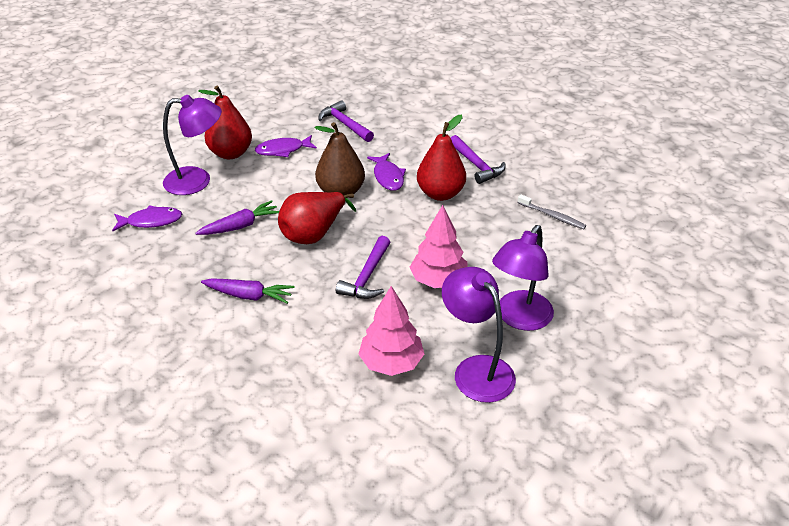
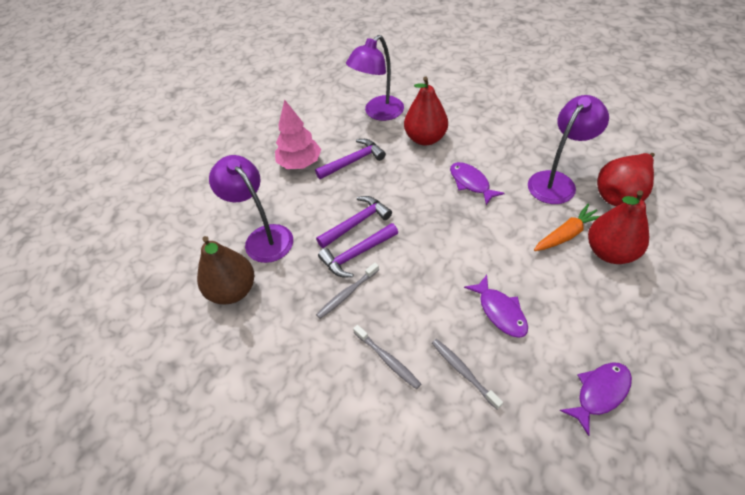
grey toothbrush: 1 -> 3
orange carrot: 0 -> 1
pink tree: 2 -> 1
purple carrot: 2 -> 0

